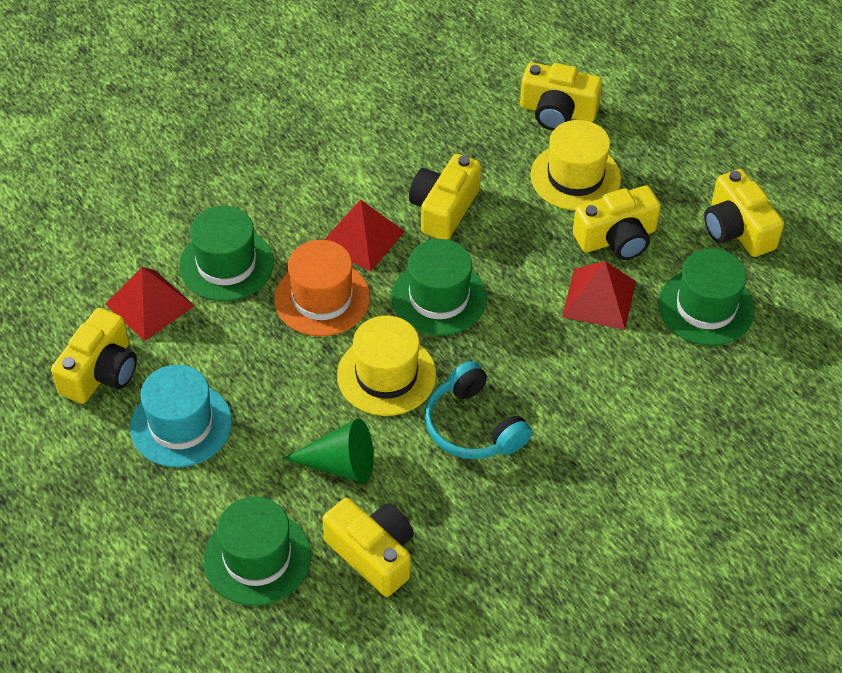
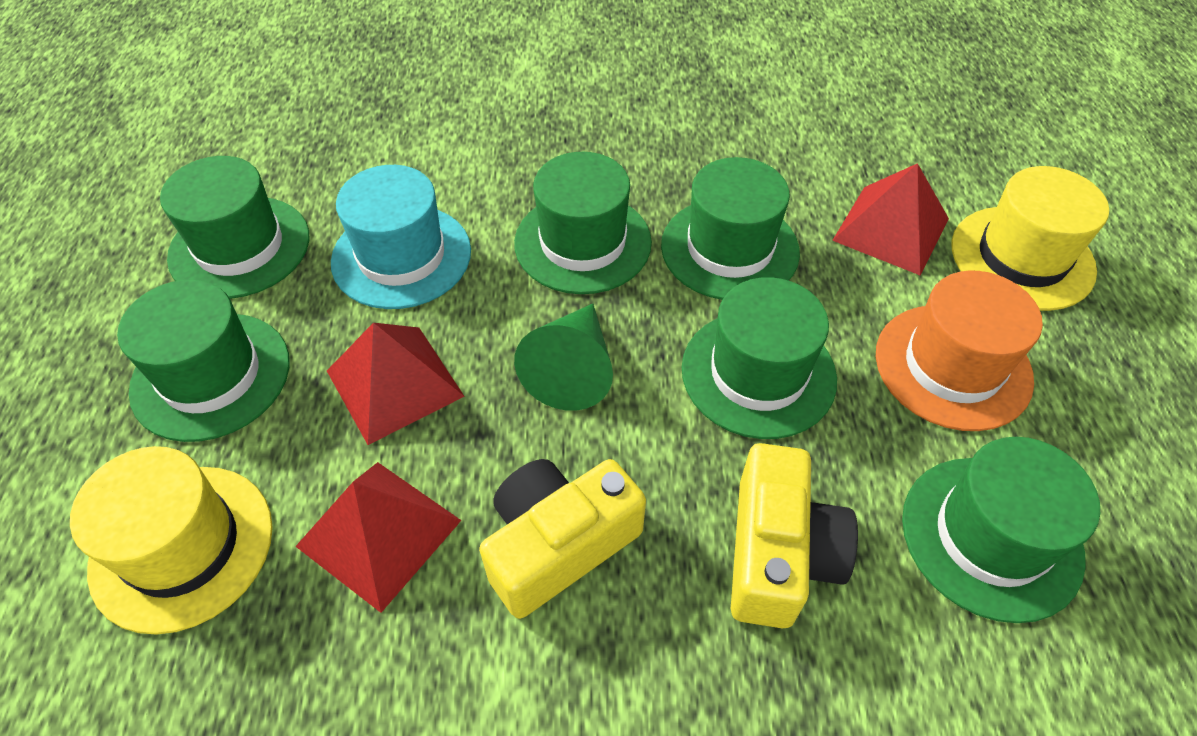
green hat: 4 -> 6
turquoise headphones: 1 -> 0
yellow camera: 6 -> 2

